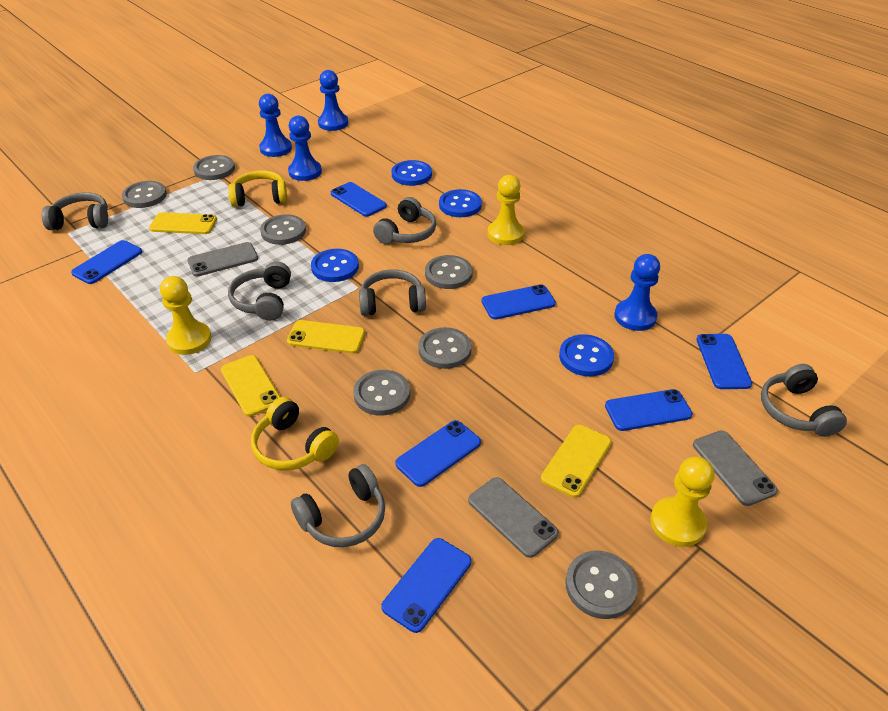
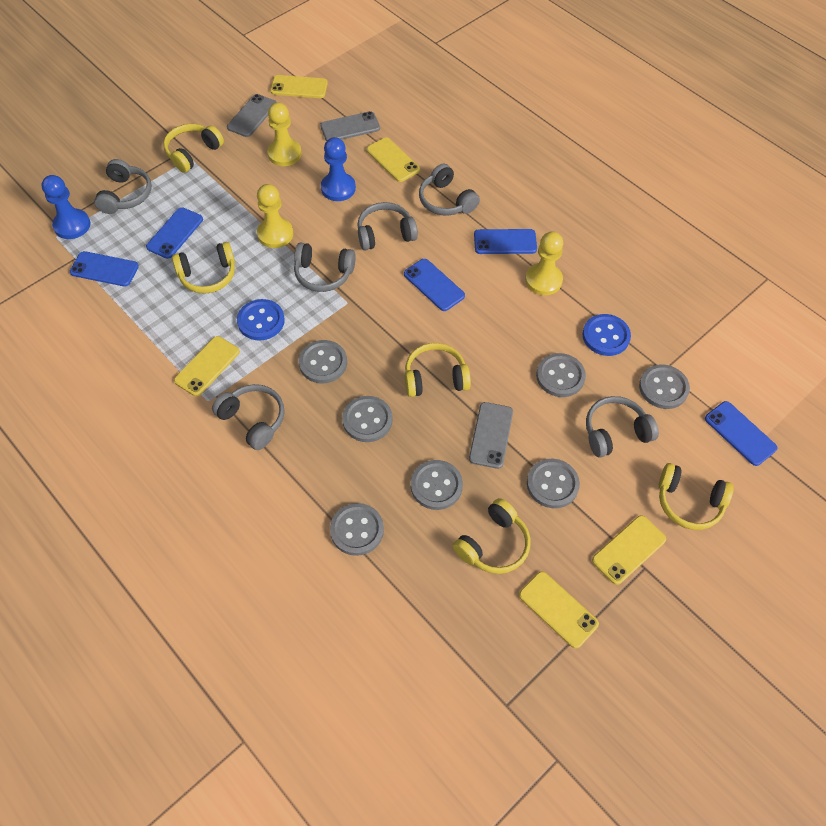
blue button: 4 -> 2
blue pawn: 4 -> 2
blue phone: 7 -> 5
yellow headphones: 2 -> 5
yellow phone: 4 -> 5

